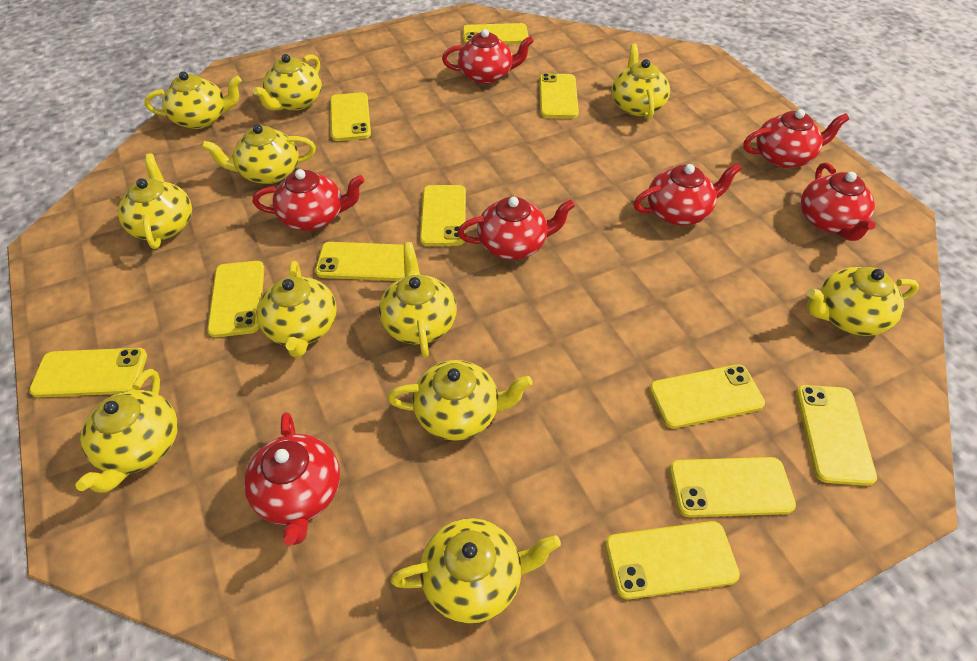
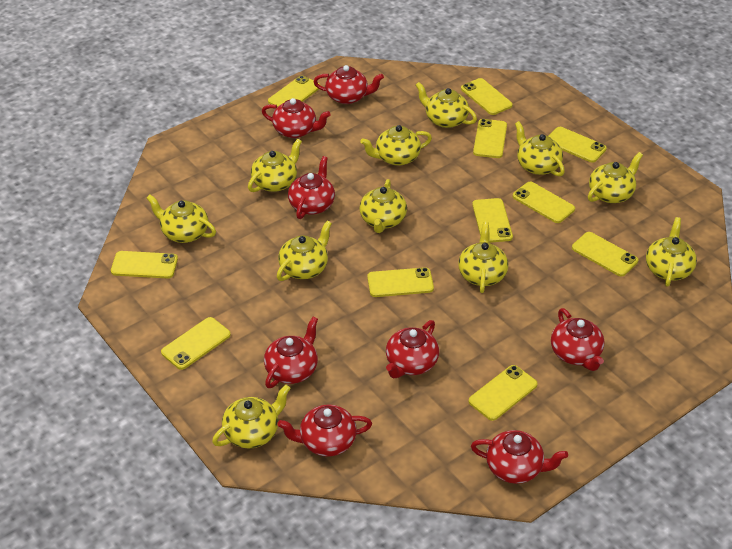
red teapot: 7 -> 8

